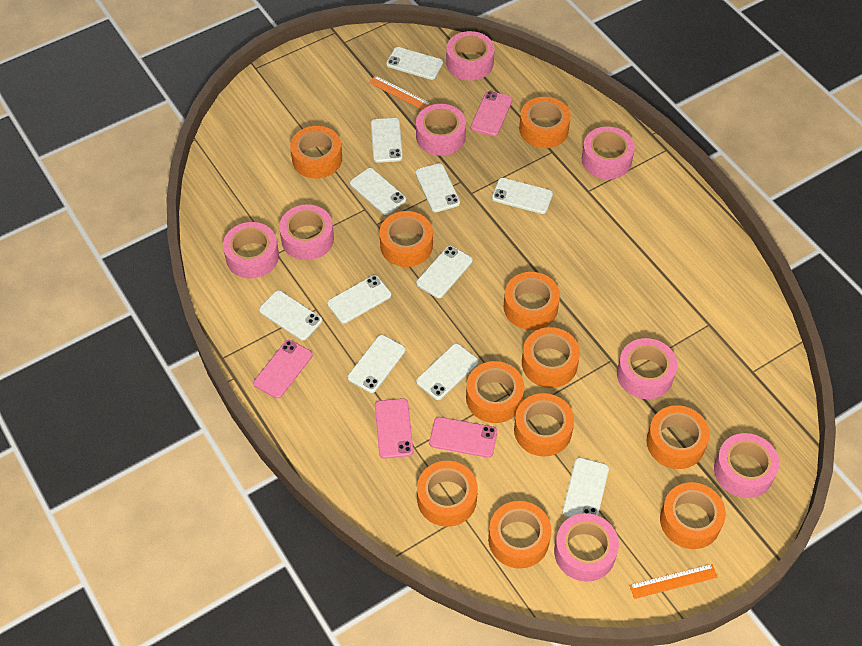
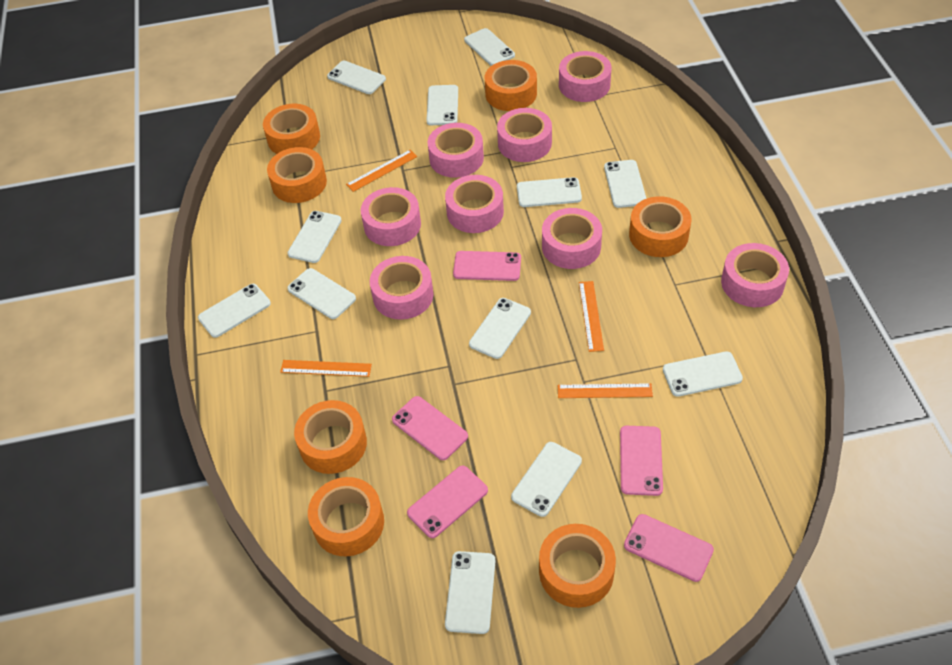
orange ruler: 2 -> 4
orange tape: 11 -> 7
pink phone: 4 -> 5
white phone: 11 -> 12

